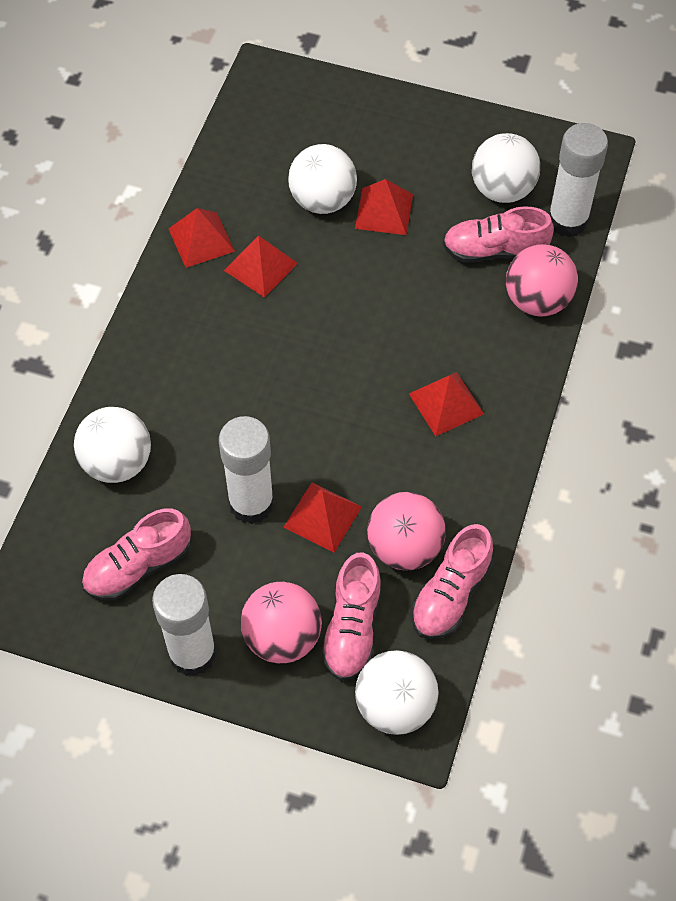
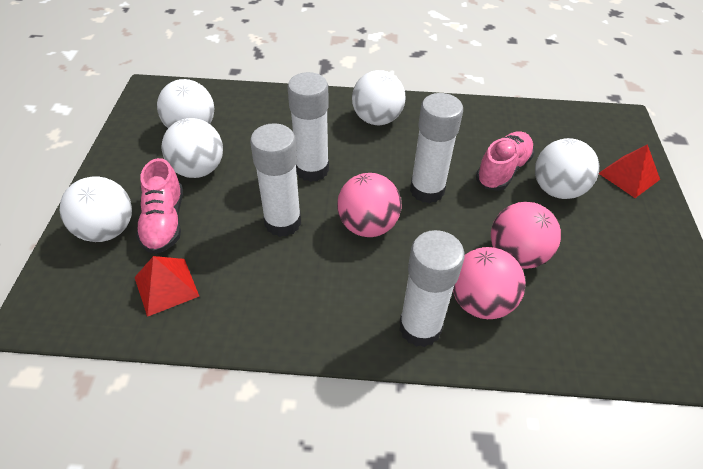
pink shoe: 4 -> 2
red pyramid: 5 -> 2
white ball: 4 -> 5
white glue stick: 3 -> 4

